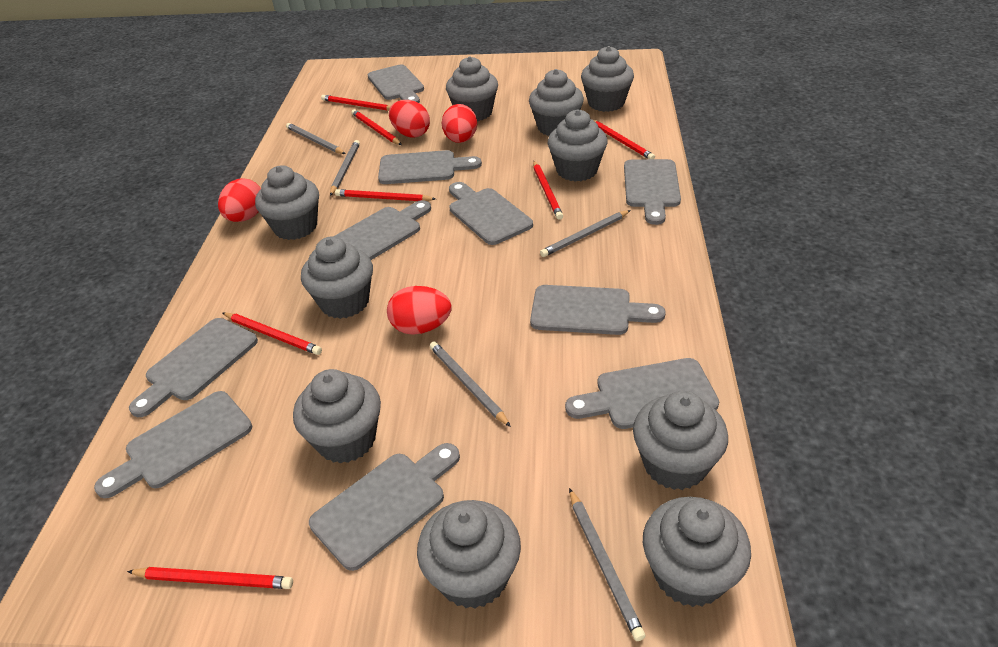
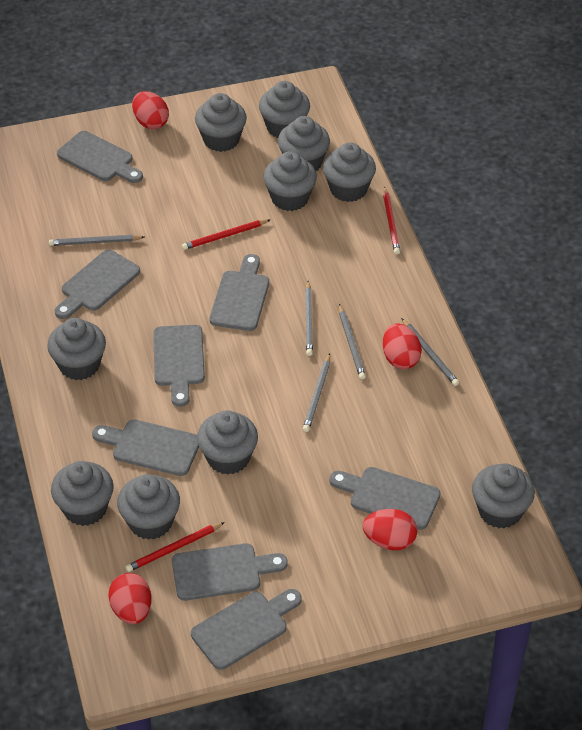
grey cutting board: 10 -> 8
red pencil: 7 -> 3

